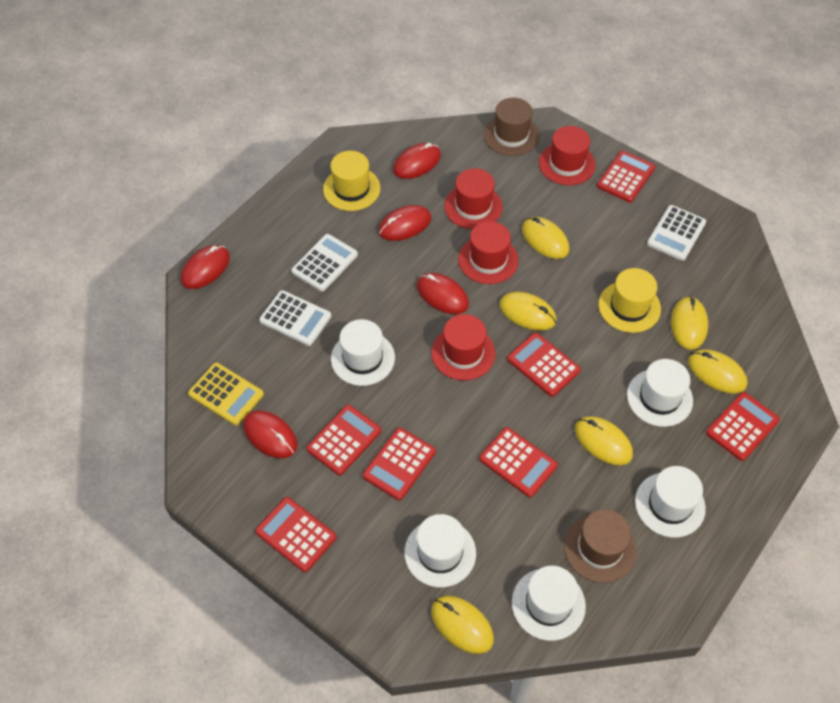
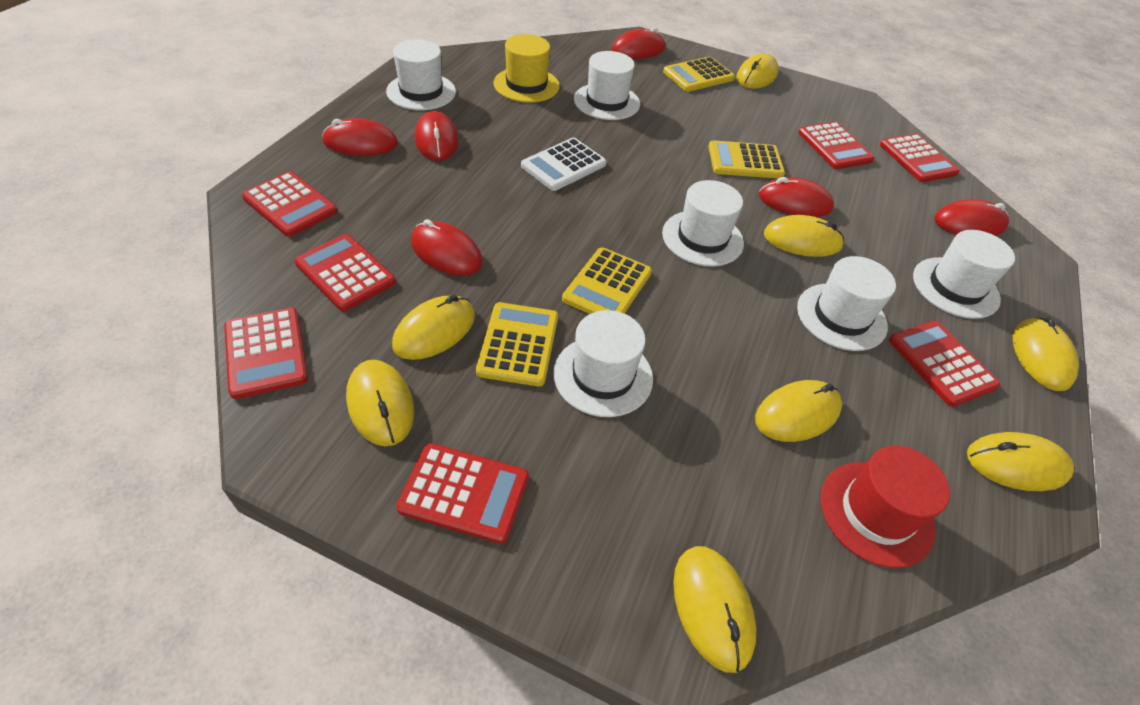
brown hat: 2 -> 0
red hat: 4 -> 1
red mouse: 5 -> 6
white calculator: 3 -> 1
white hat: 5 -> 6
yellow calculator: 1 -> 4
yellow hat: 2 -> 1
yellow mouse: 6 -> 8

